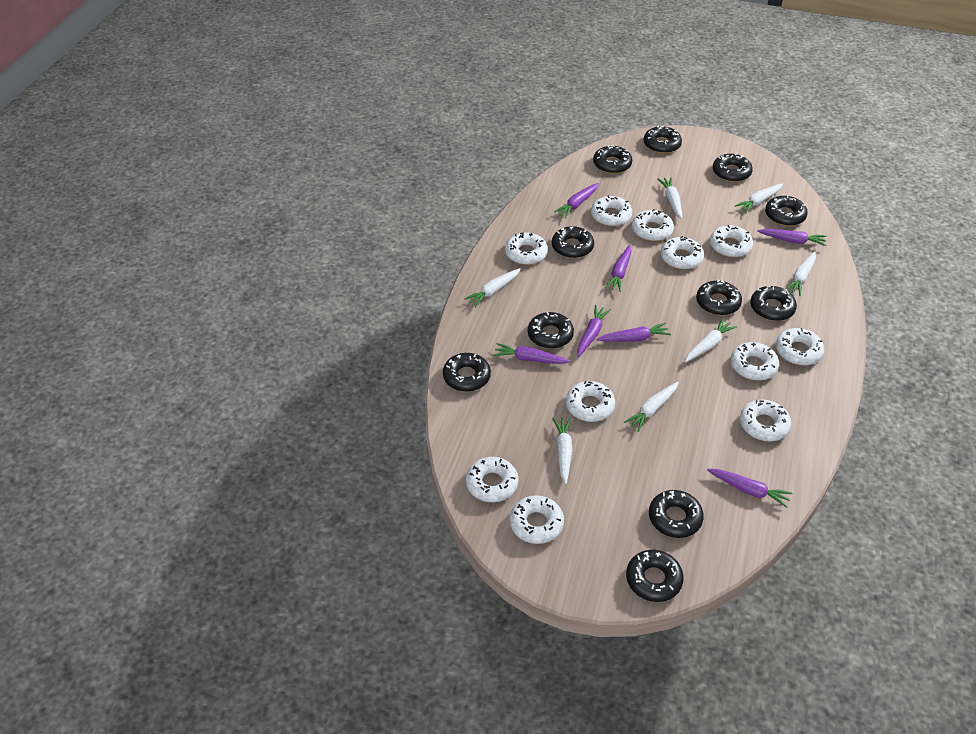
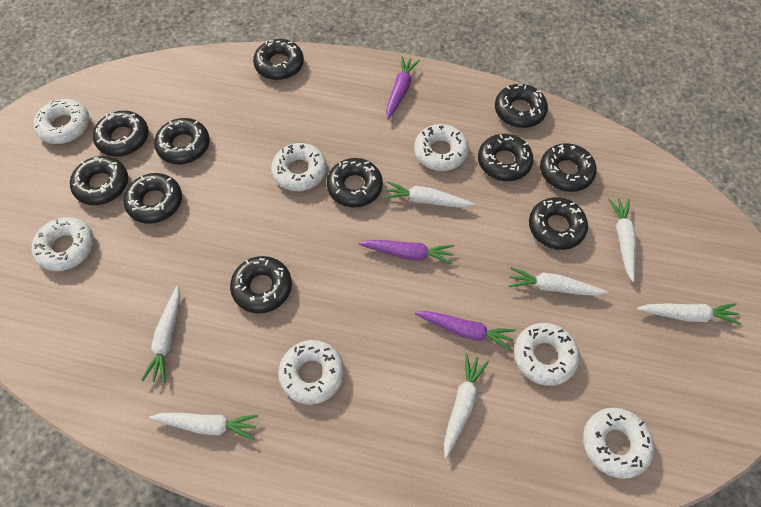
purple carrot: 7 -> 3
white donut: 11 -> 7

